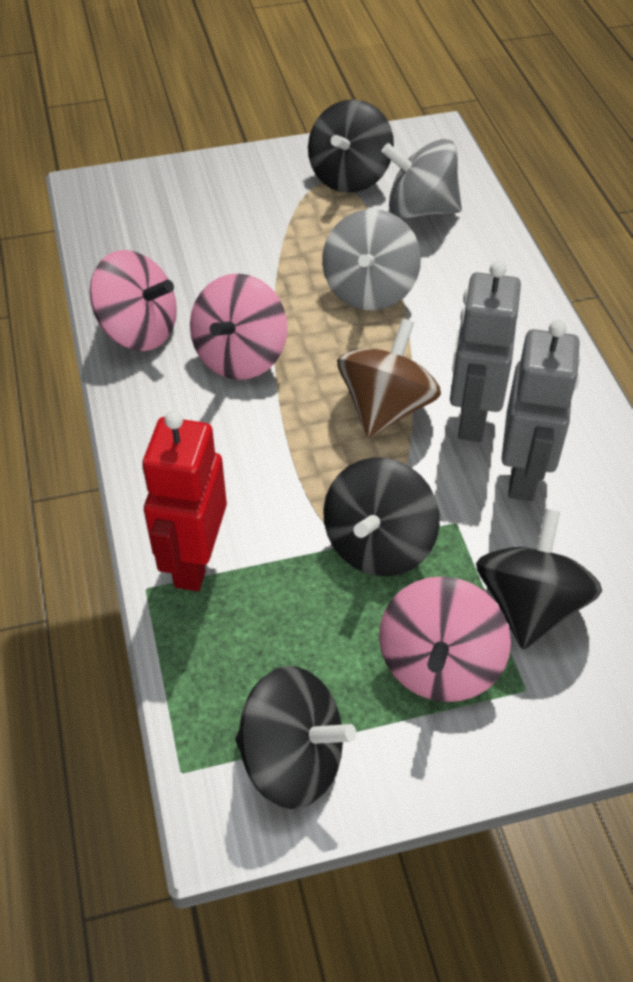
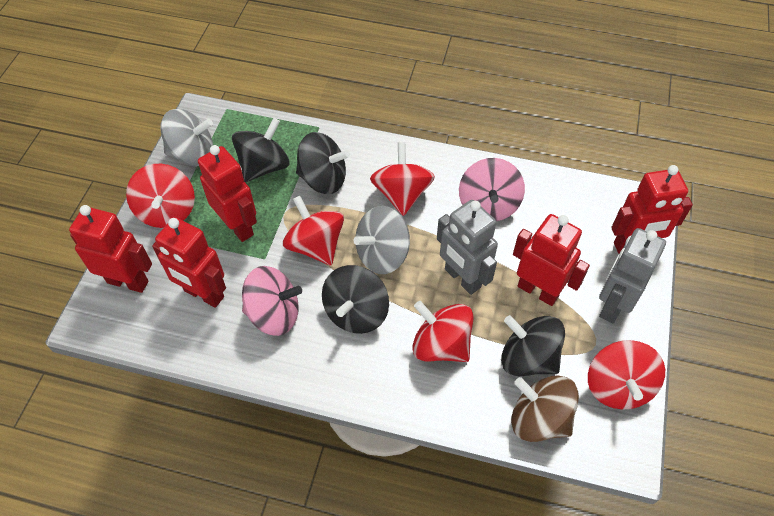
pink spinning top: 3 -> 2
red robot: 1 -> 5
red spinning top: 0 -> 5

